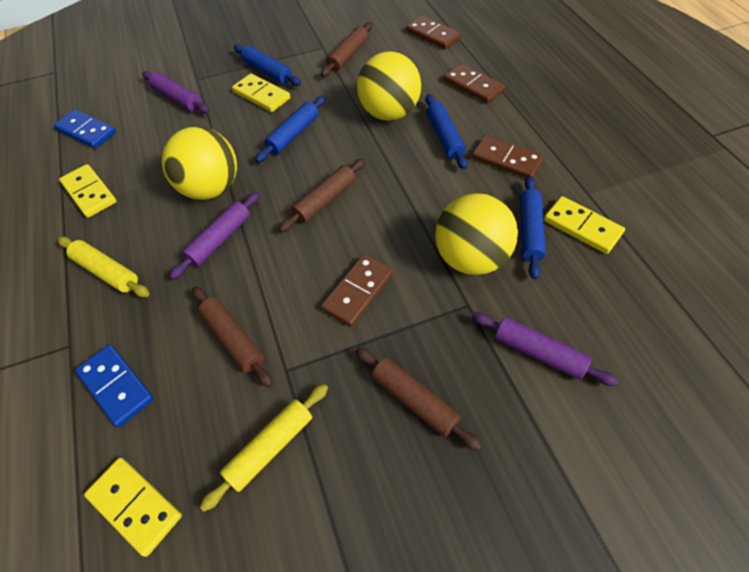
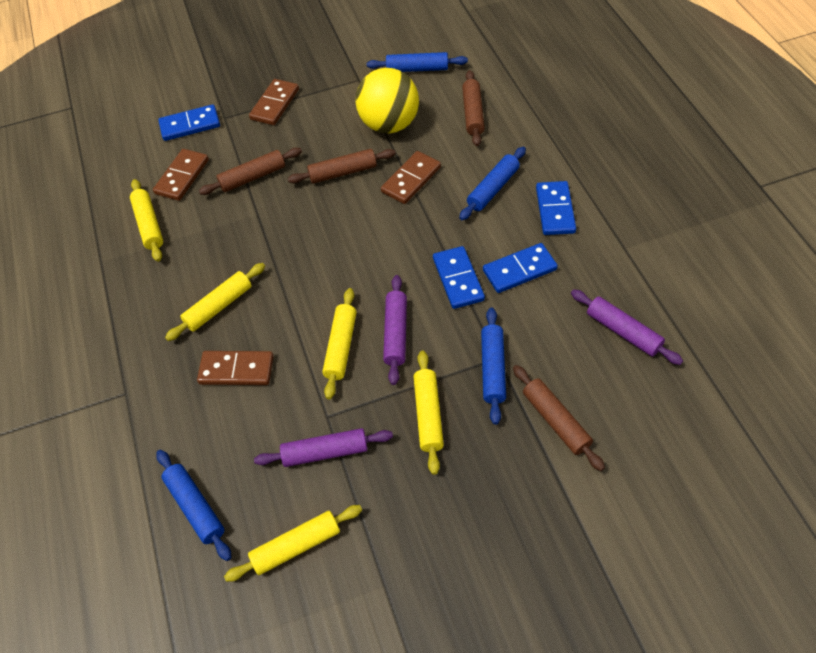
blue domino: 2 -> 4
yellow ball: 3 -> 1
yellow domino: 4 -> 0
yellow rolling pin: 2 -> 5

